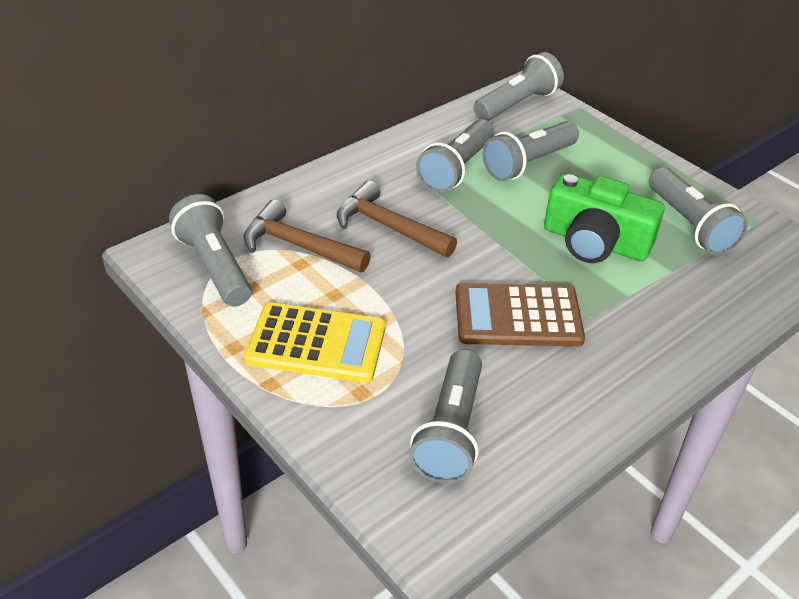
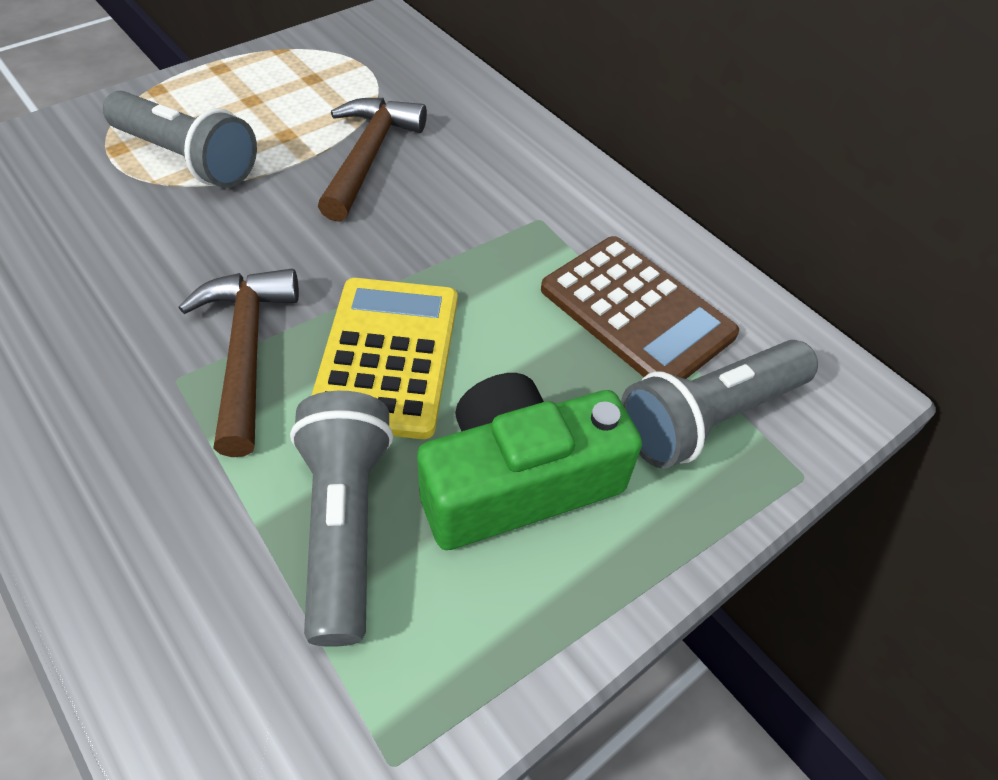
grey flashlight: 6 -> 3

